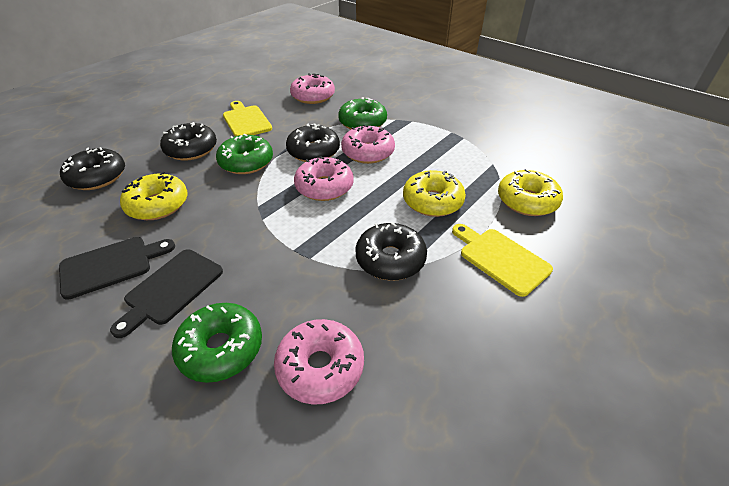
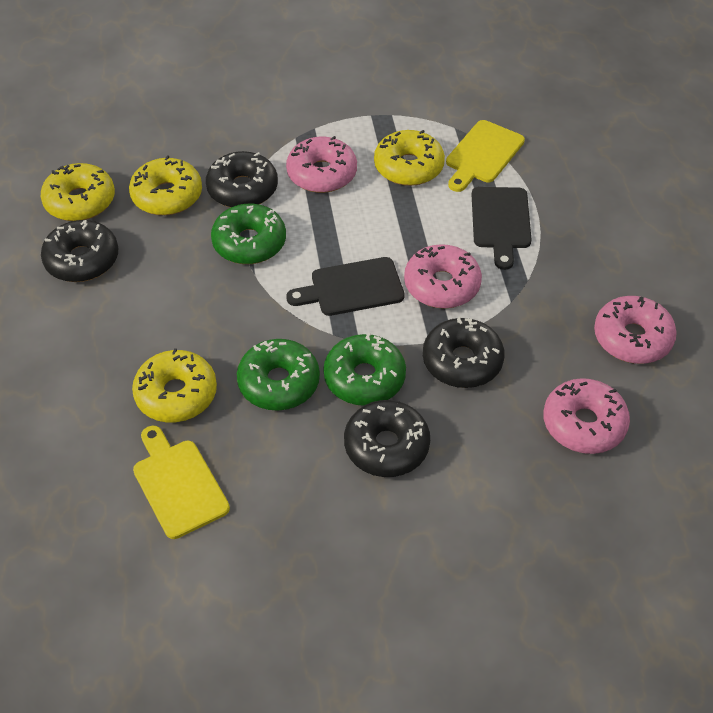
yellow donut: 3 -> 4

